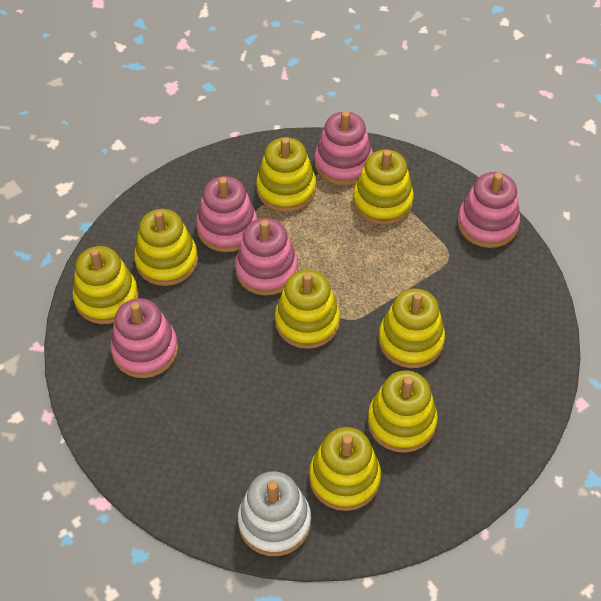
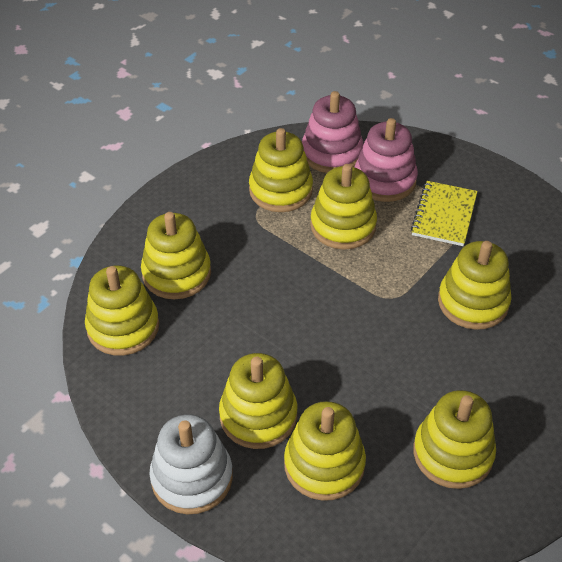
pink stacking toy: 5 -> 2
yellow notebook: 0 -> 1

